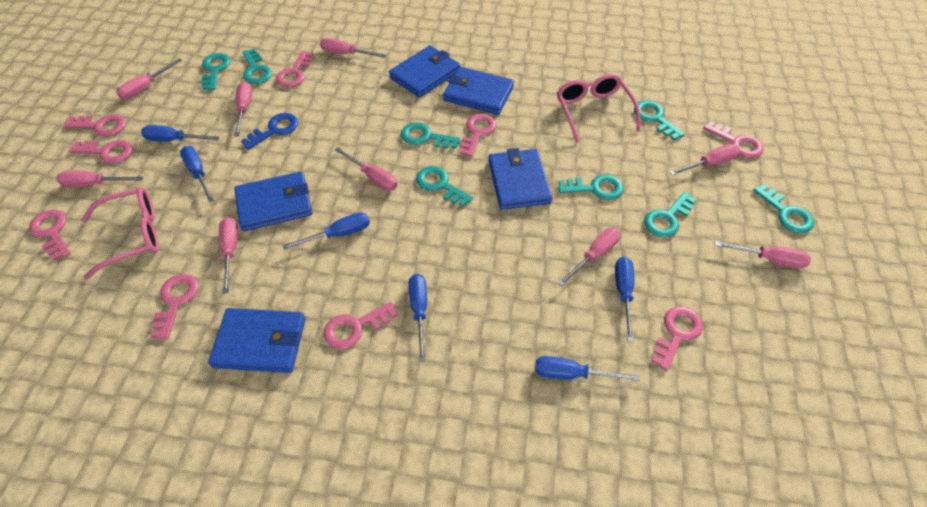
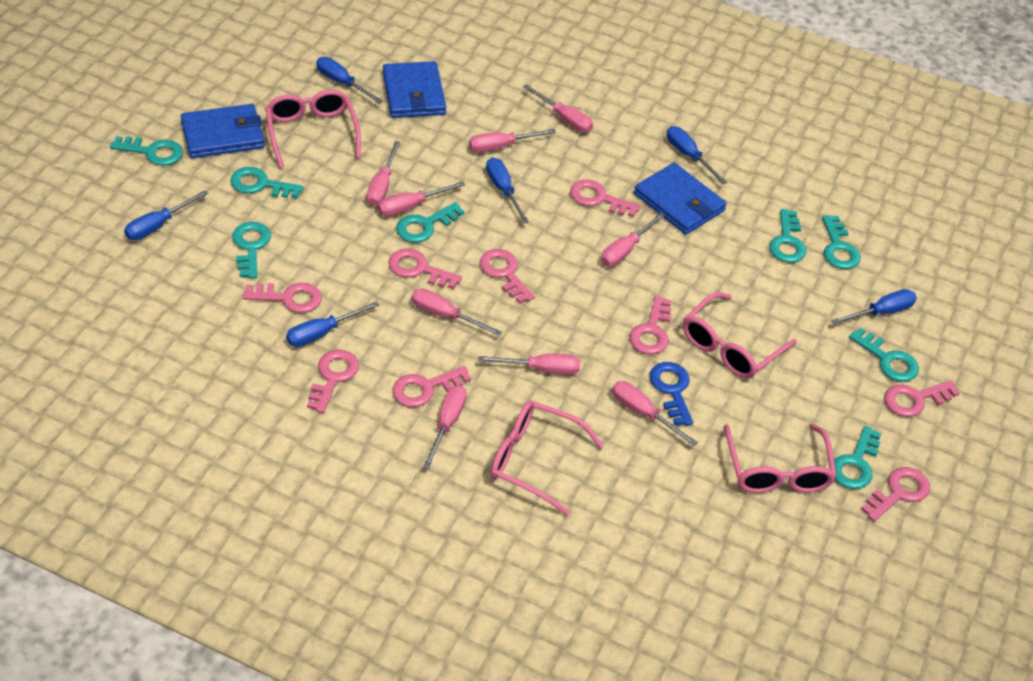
blue wallet: 5 -> 3
pink glasses: 2 -> 4

